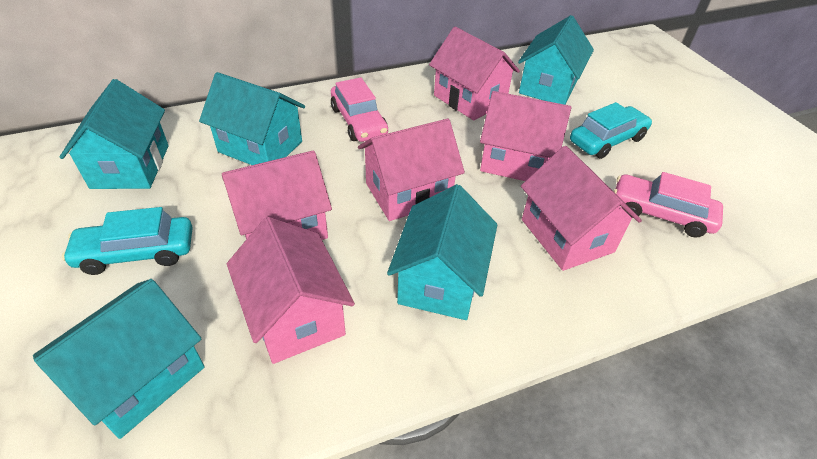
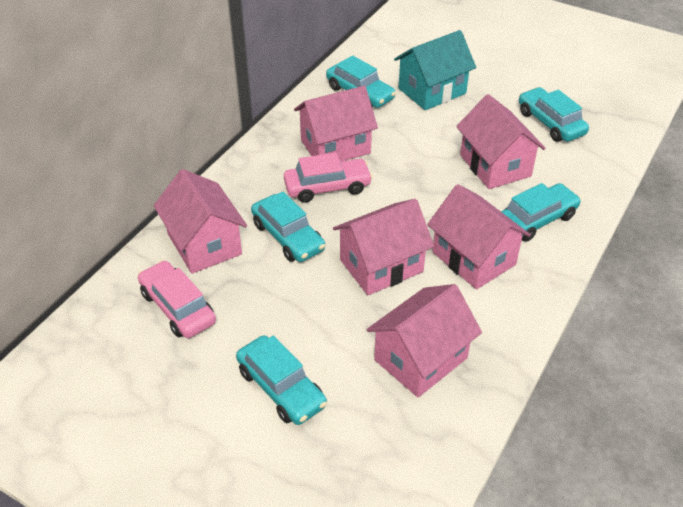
turquoise car: 2 -> 5
turquoise house: 5 -> 1

